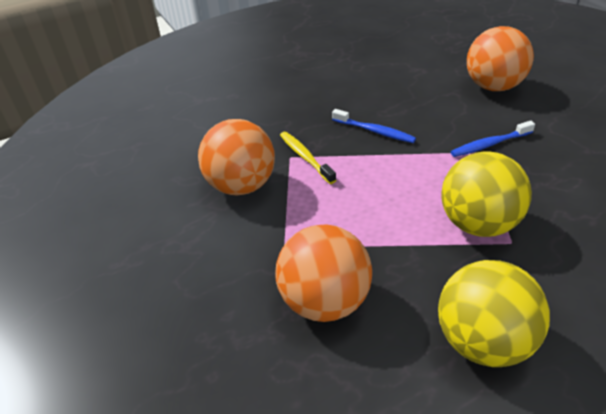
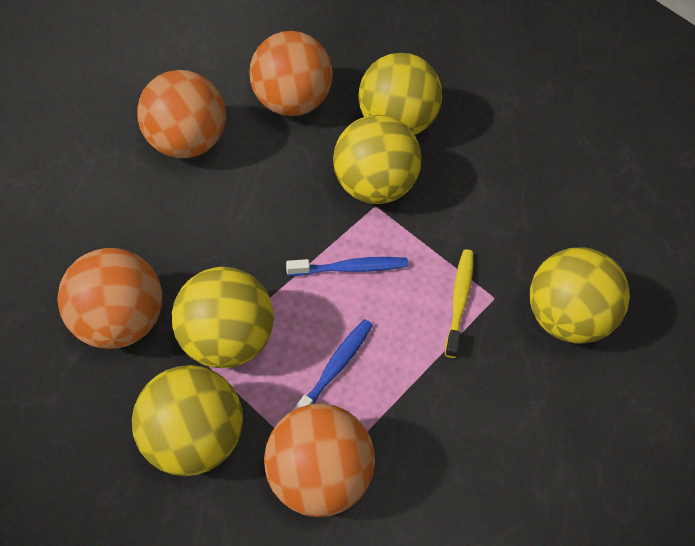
orange ball: 3 -> 4
yellow ball: 2 -> 5

